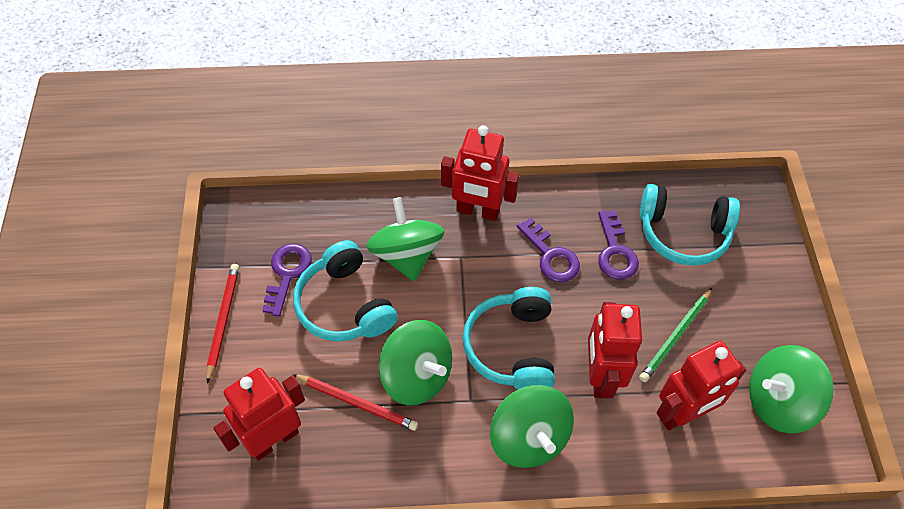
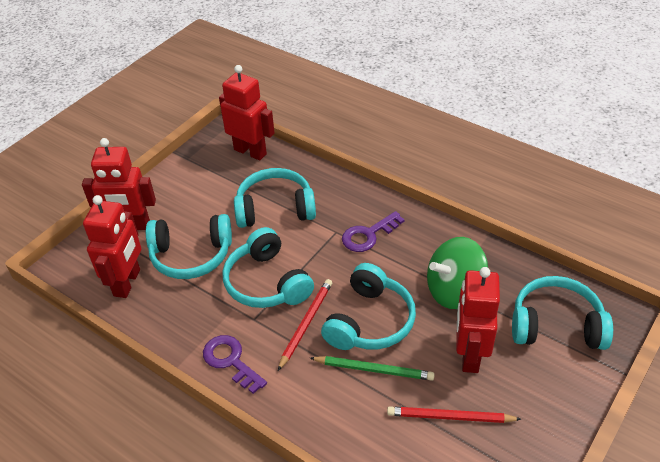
green spinning top: 4 -> 1
purple key: 3 -> 2
turquoise headphones: 3 -> 5

